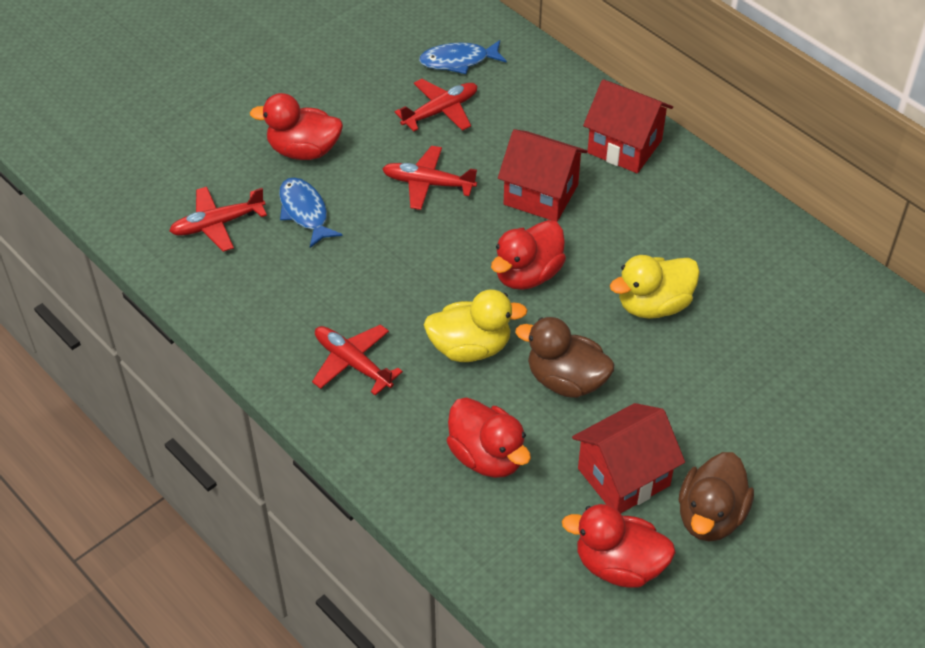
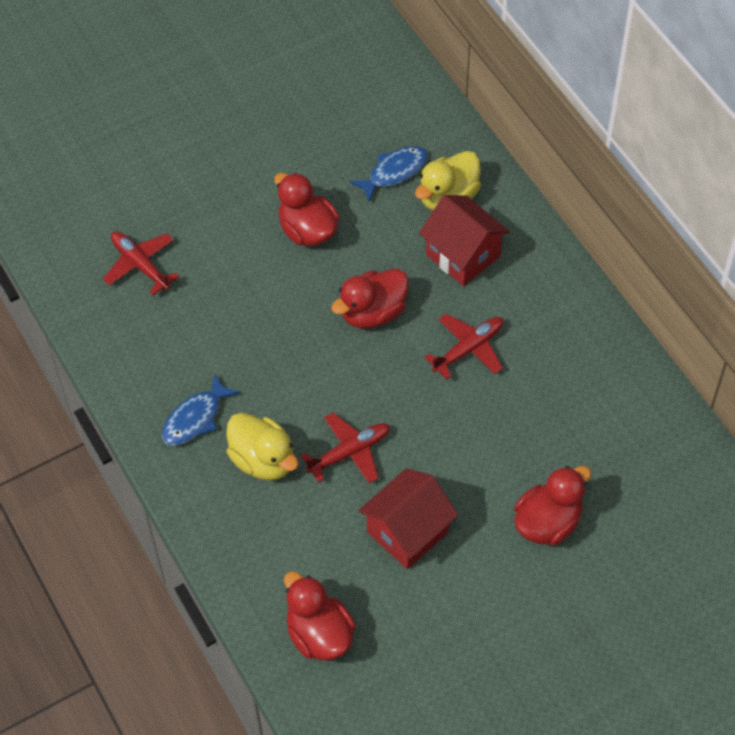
brown duck: 2 -> 0
red house: 3 -> 2
red plane: 4 -> 3

